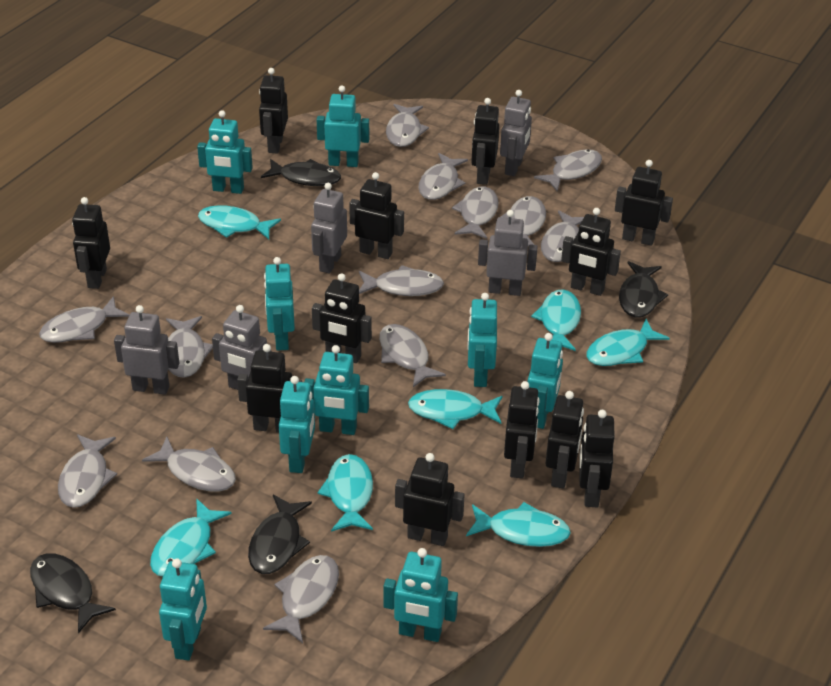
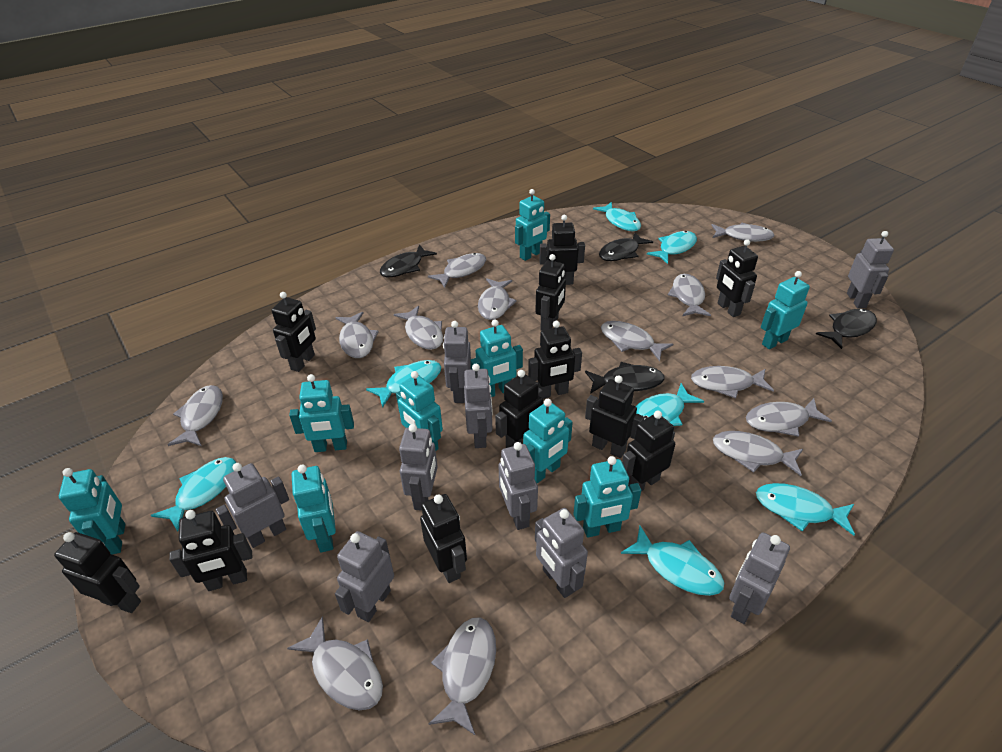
black robot: 12 -> 11
grey robot: 5 -> 9

